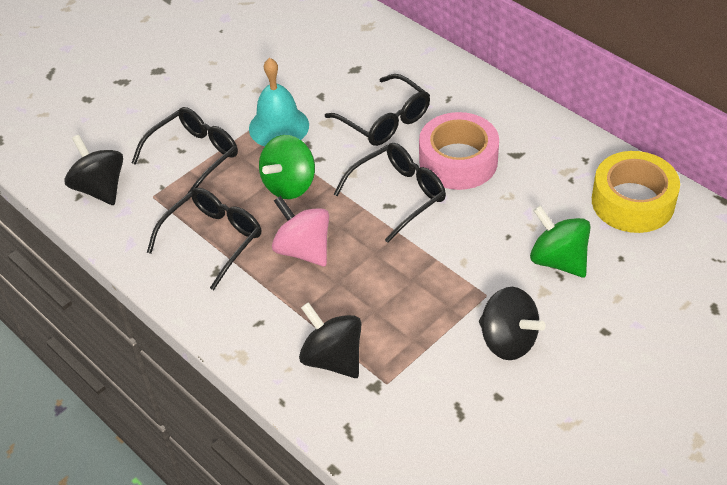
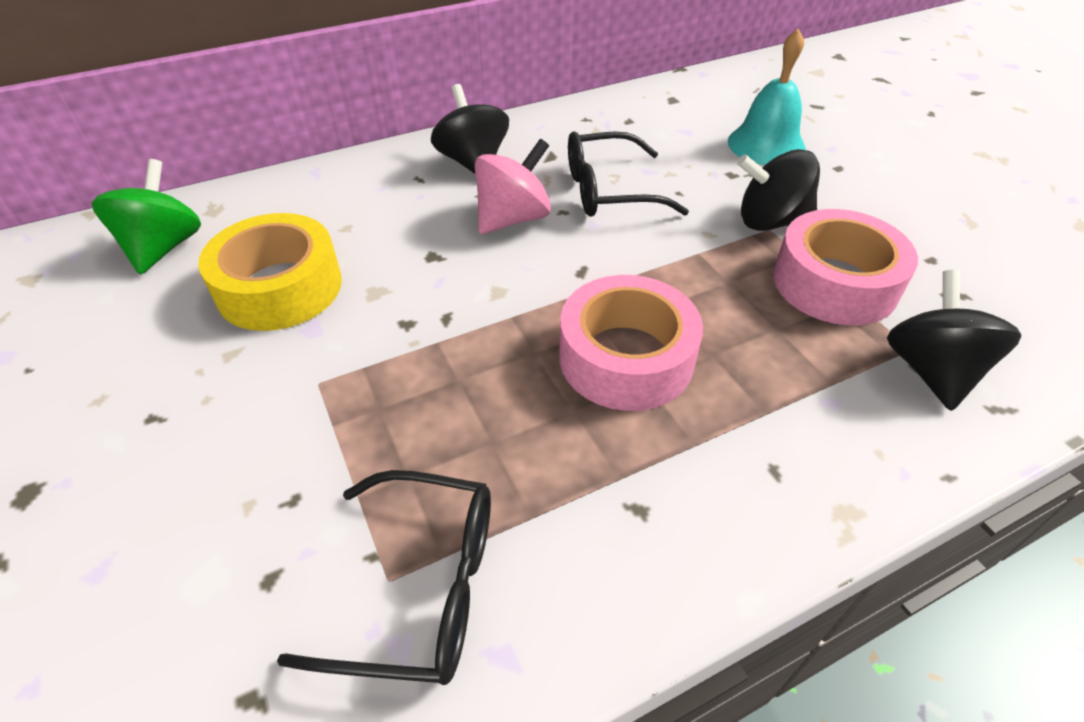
black glasses: 4 -> 2
green spinning top: 2 -> 1
pink tape: 1 -> 2

